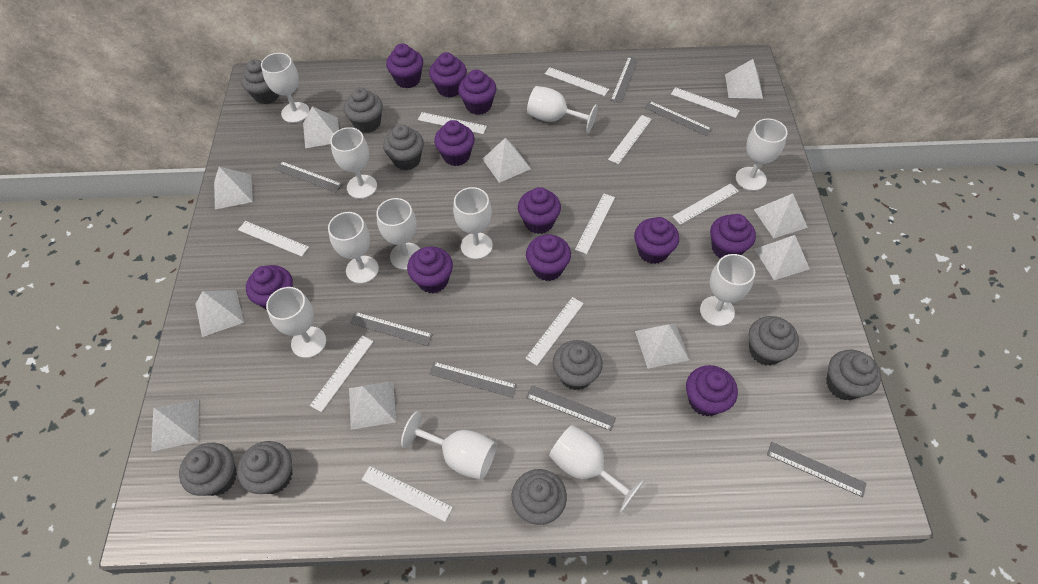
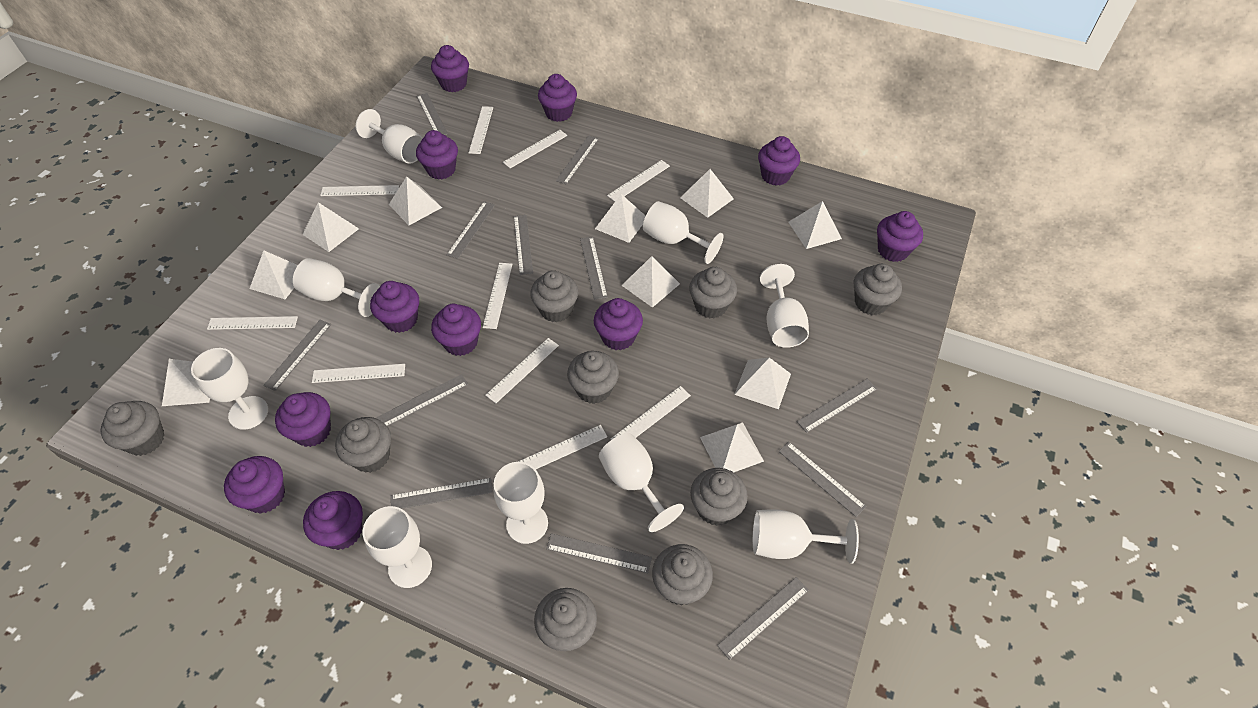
grey ruler: 7 -> 12
white goblet: 11 -> 9

